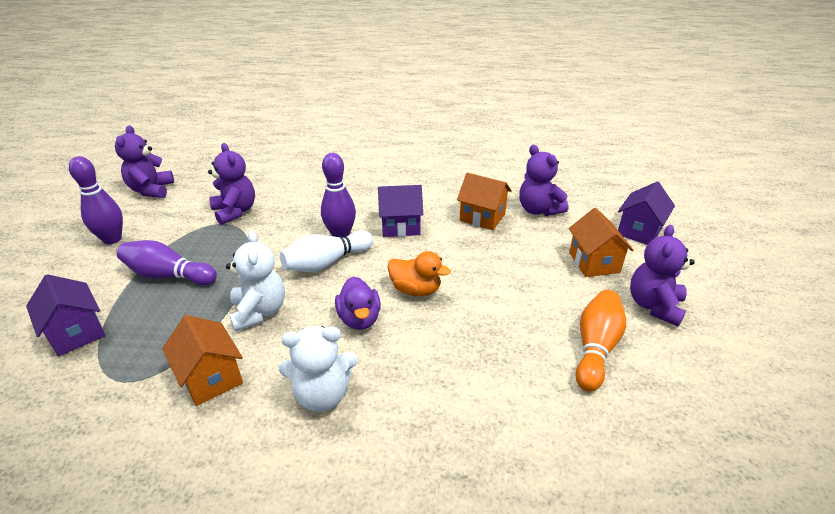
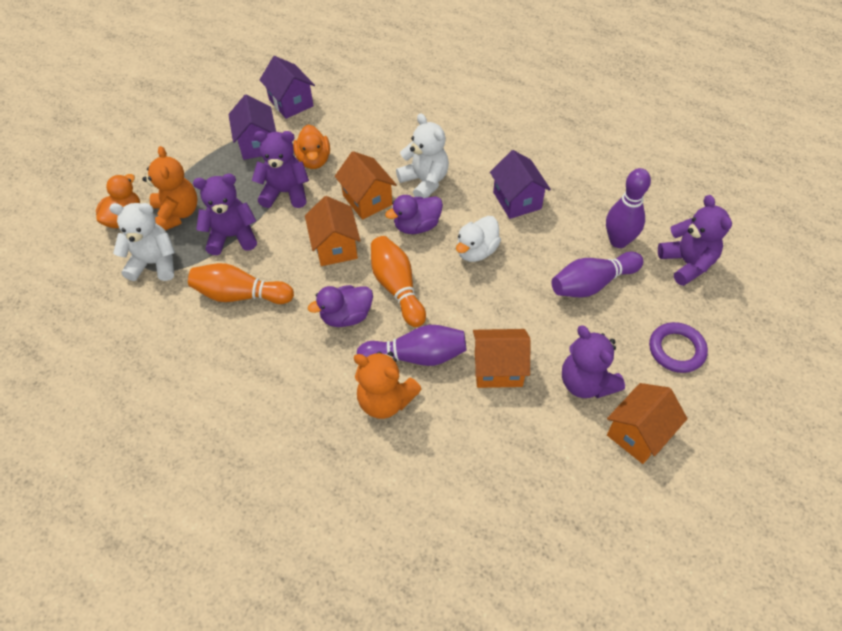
orange bowling pin: 1 -> 2
orange duck: 1 -> 2
orange house: 3 -> 4
orange teddy bear: 0 -> 2
purple duck: 1 -> 2
purple ring: 0 -> 1
white bowling pin: 1 -> 0
white duck: 0 -> 1

